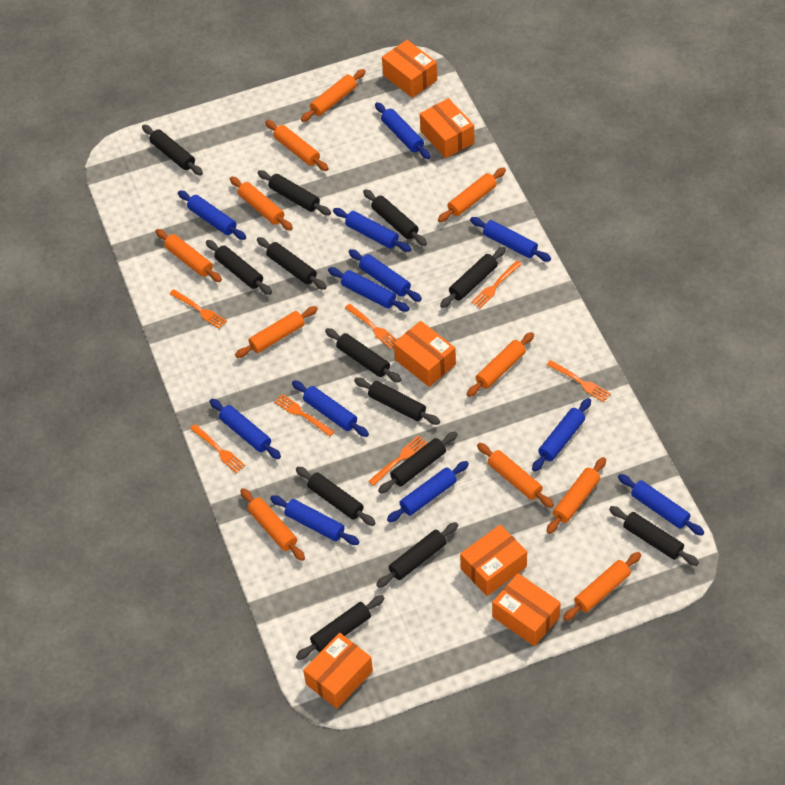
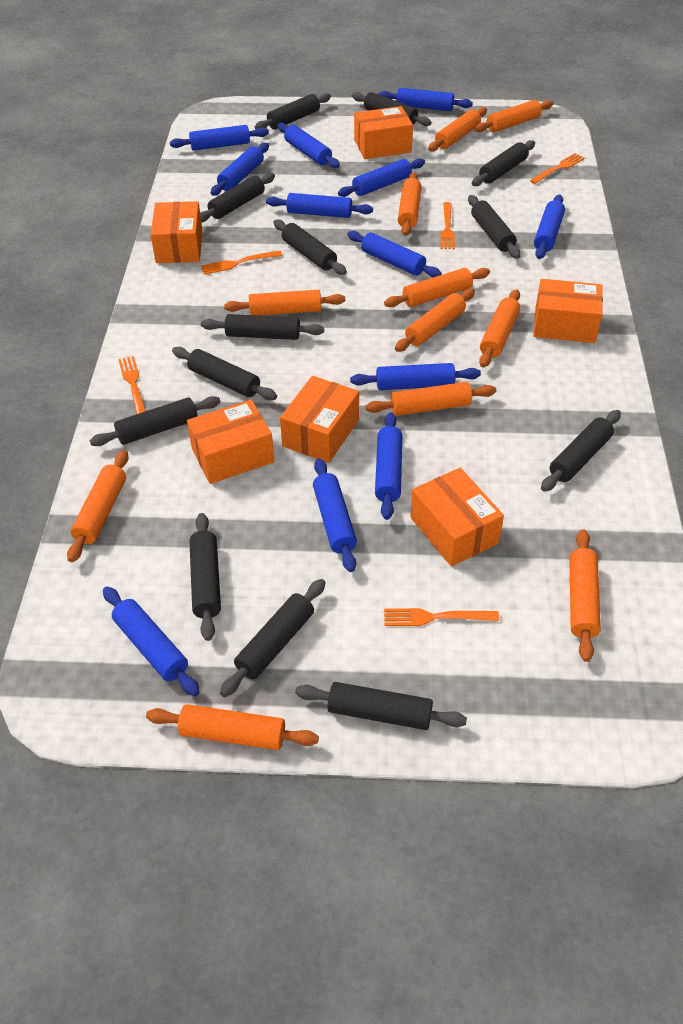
orange fork: 7 -> 5

